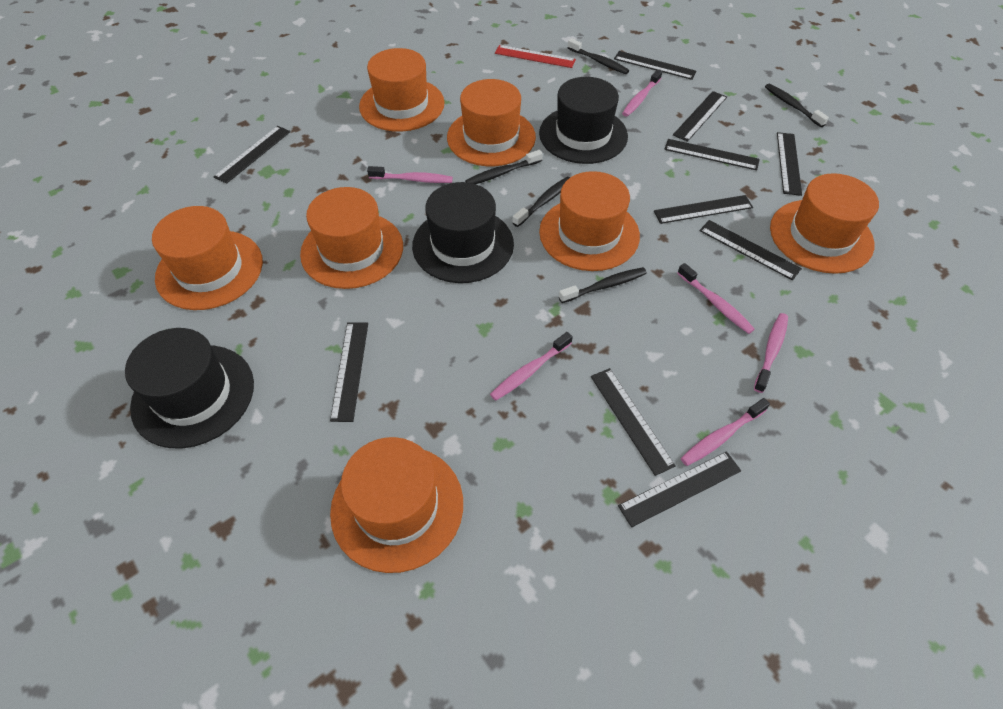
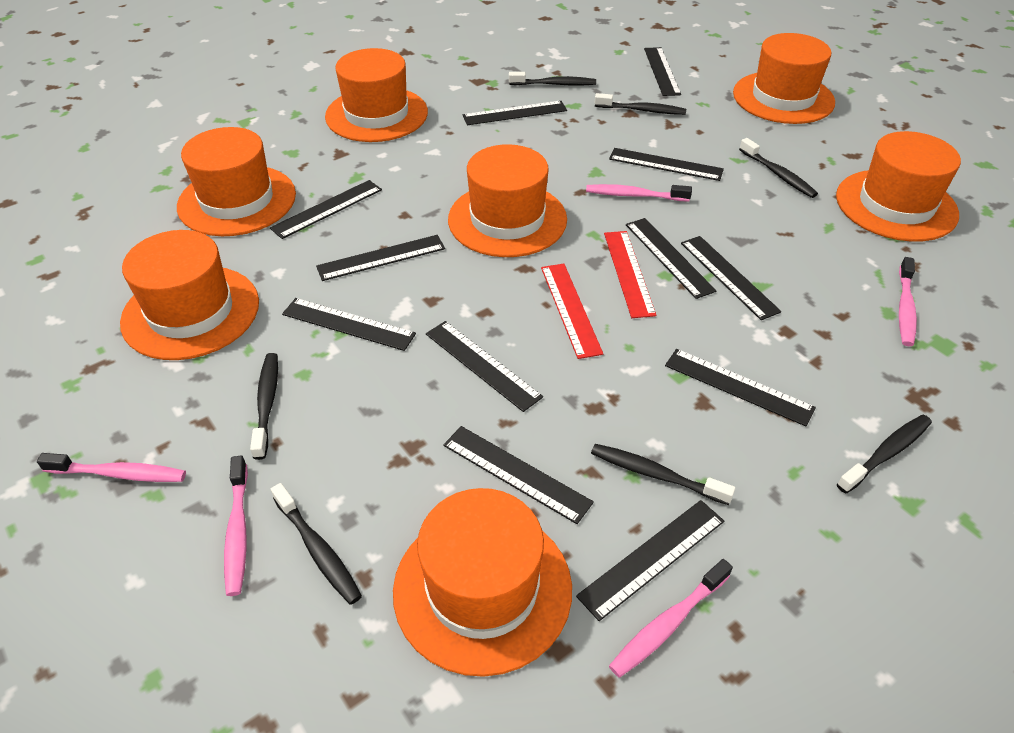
black hat: 3 -> 0
black ruler: 10 -> 12
black toothbrush: 5 -> 7
pink toothbrush: 6 -> 5
red ruler: 1 -> 2

